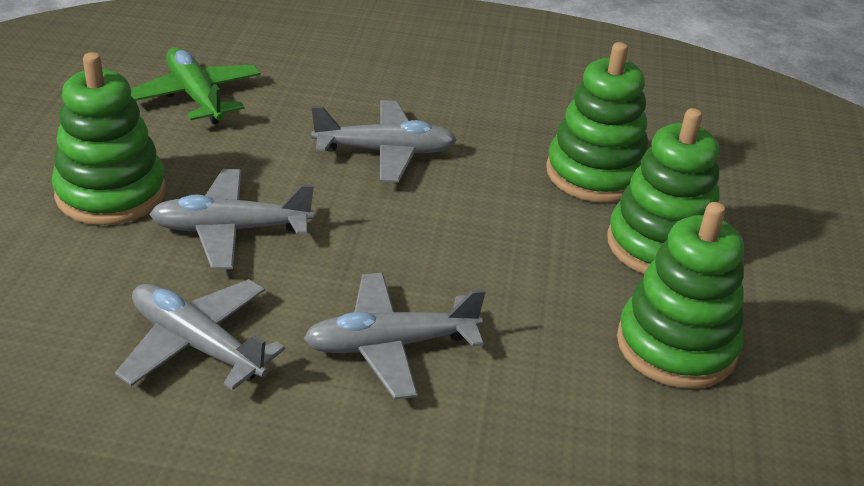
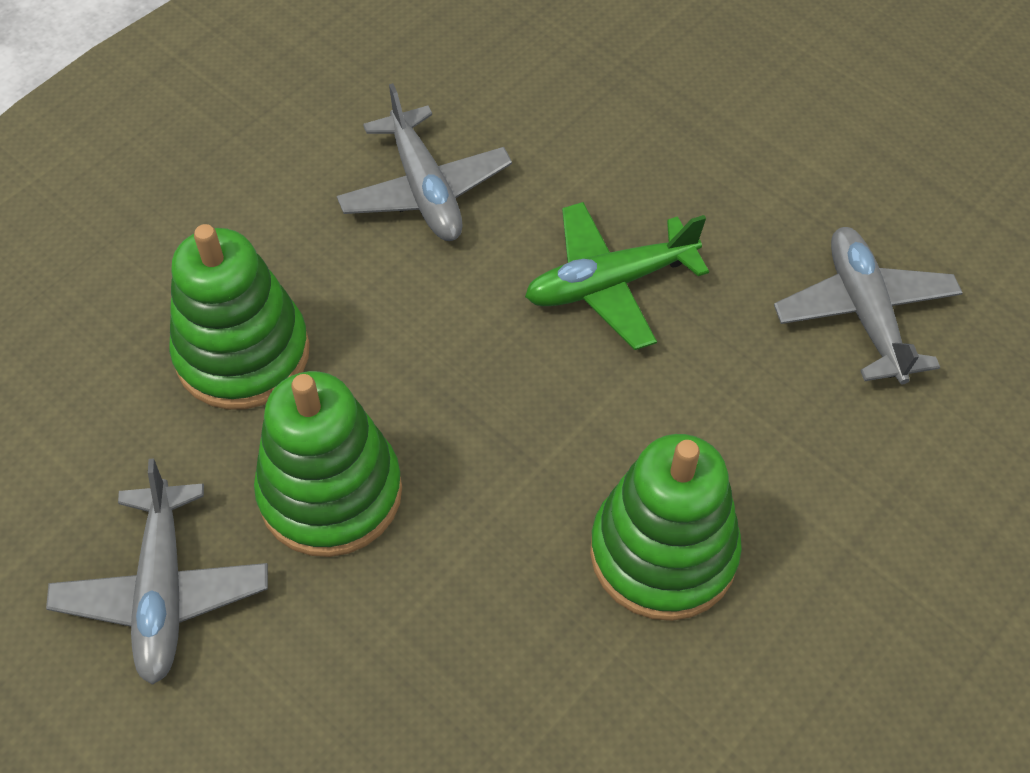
green stacking toy: 4 -> 3
grey plane: 4 -> 3

